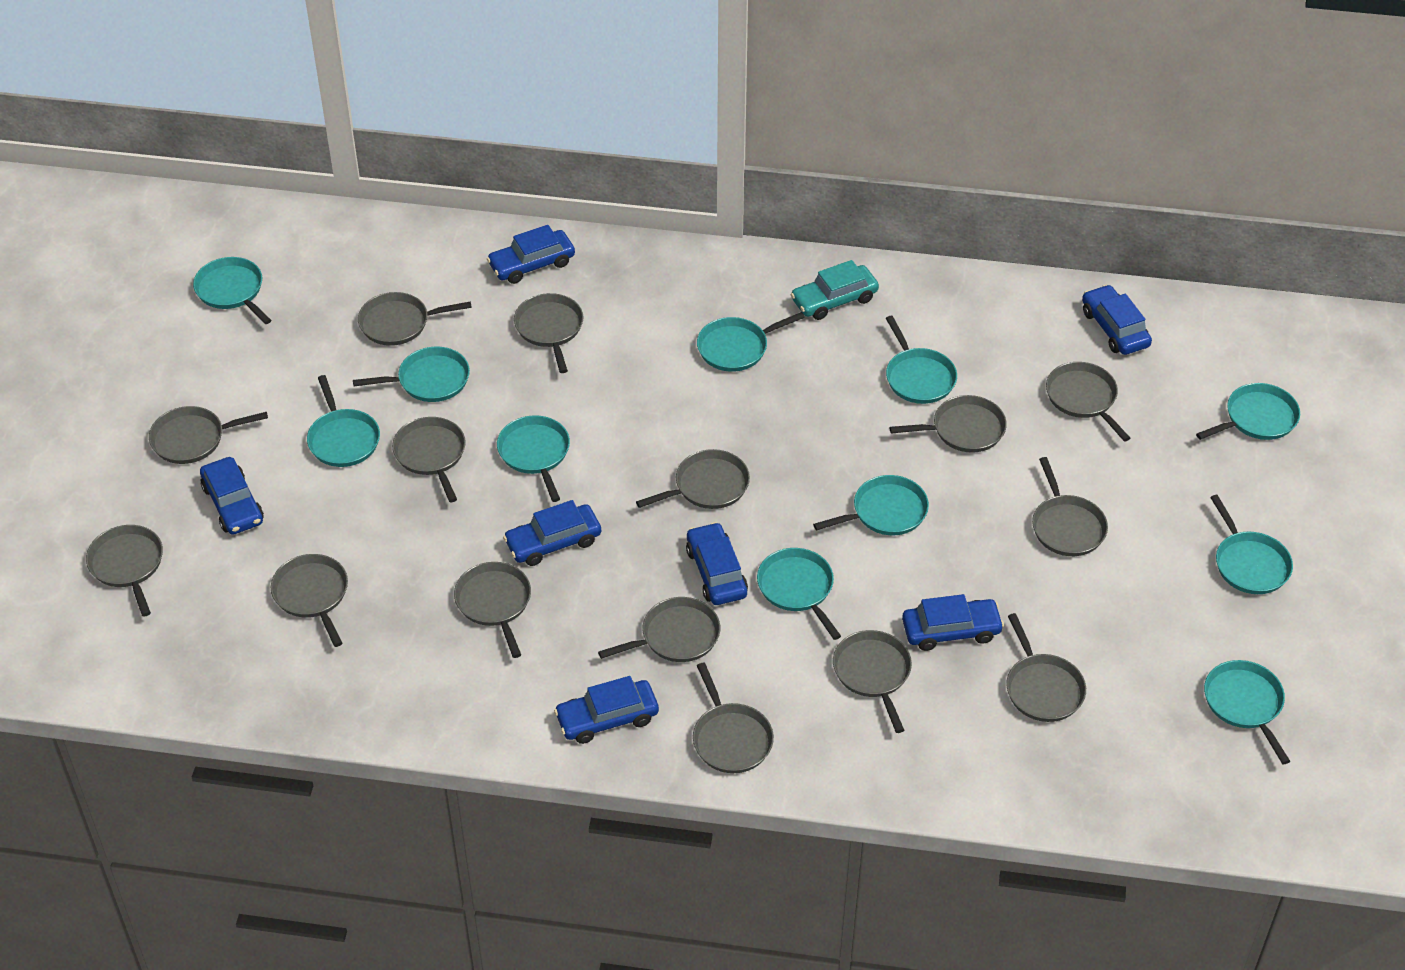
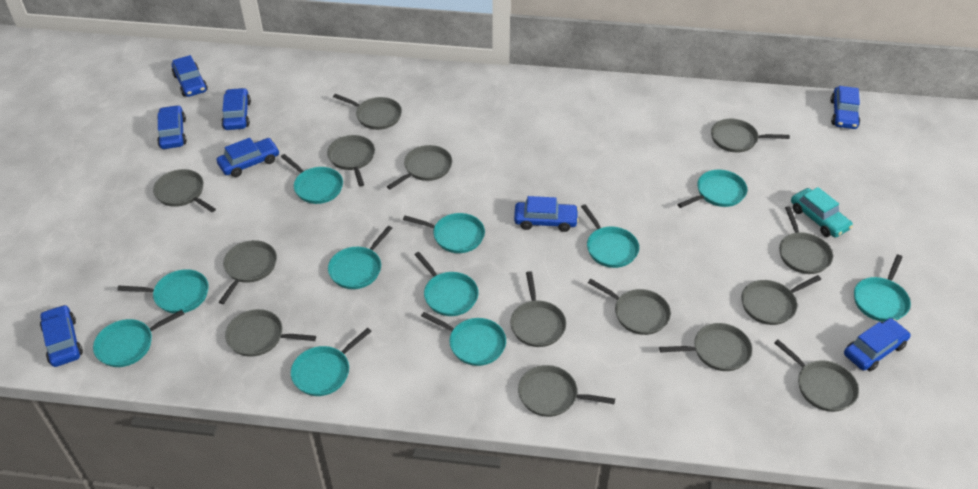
blue car: 7 -> 8
grey pan: 15 -> 14

